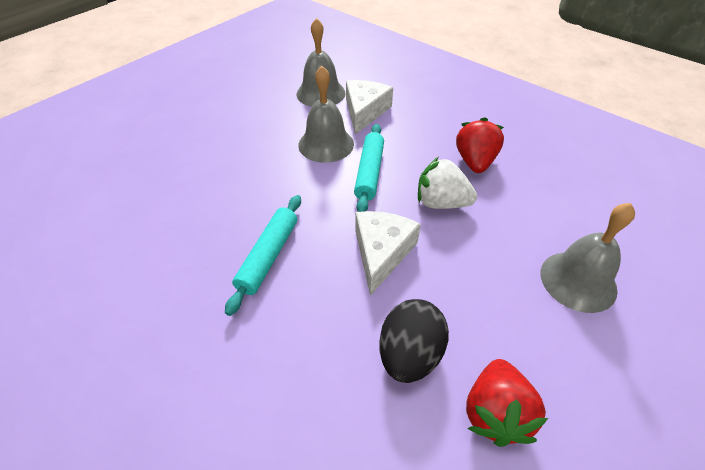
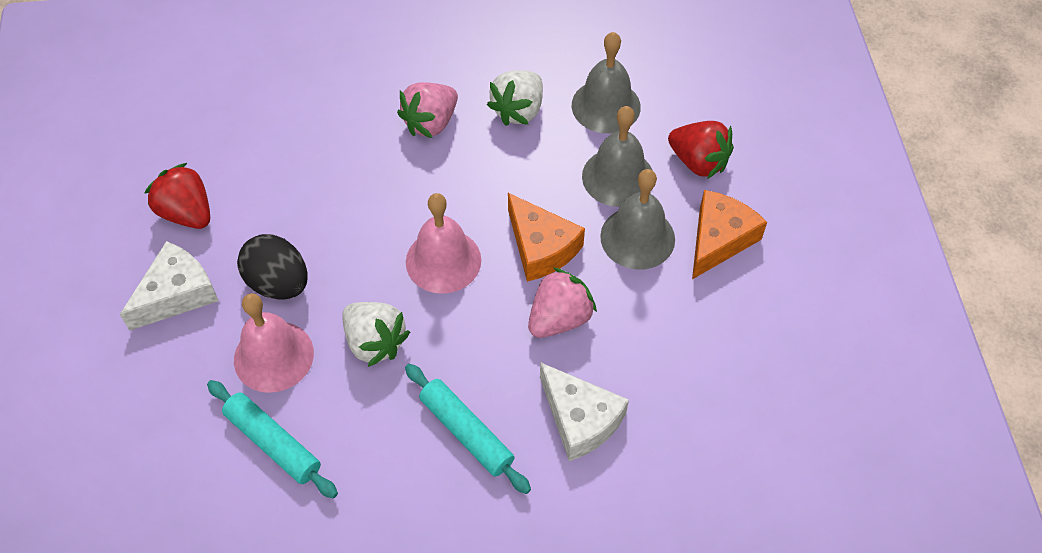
orange cheese: 0 -> 2
pink bell: 0 -> 2
pink strawberry: 0 -> 2
white strawberry: 1 -> 2

